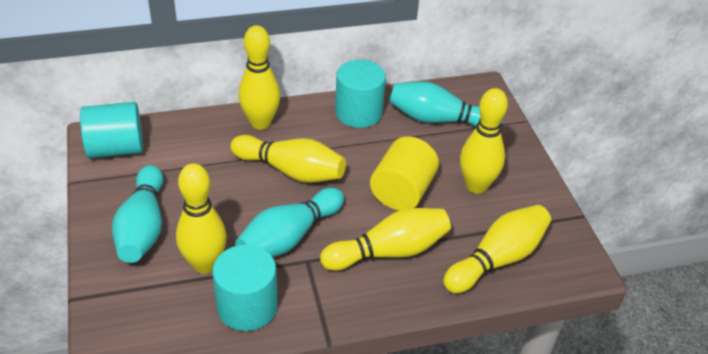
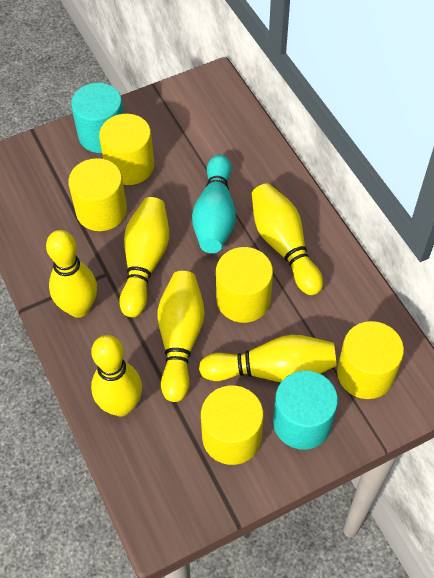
turquoise bowling pin: 3 -> 1
turquoise cylinder: 3 -> 2
yellow cylinder: 1 -> 5

